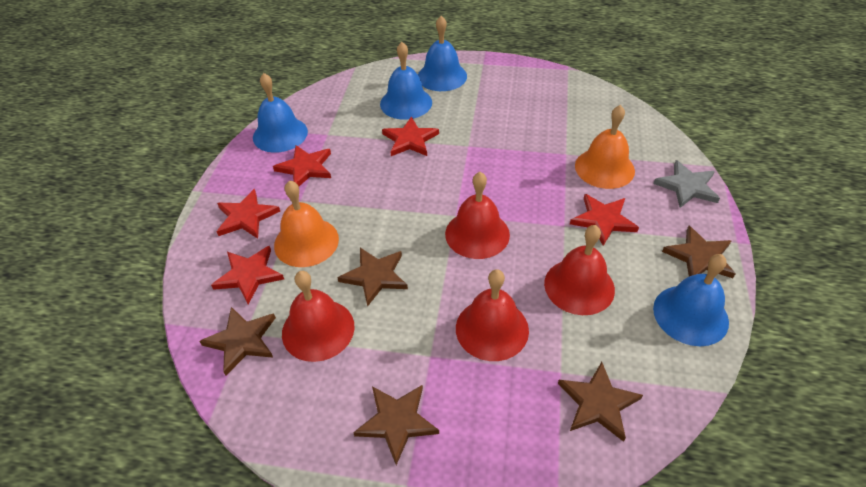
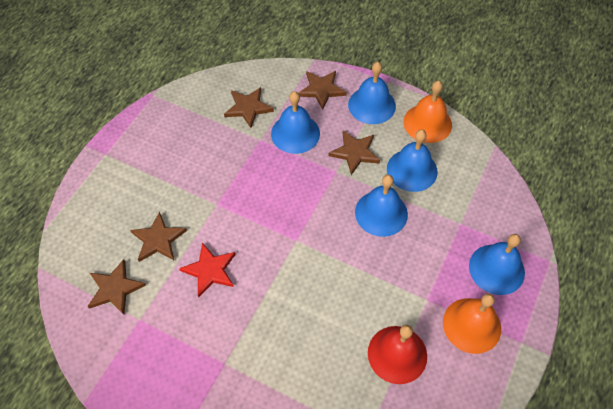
blue bell: 4 -> 5
grey star: 1 -> 0
red bell: 4 -> 1
red star: 5 -> 1

